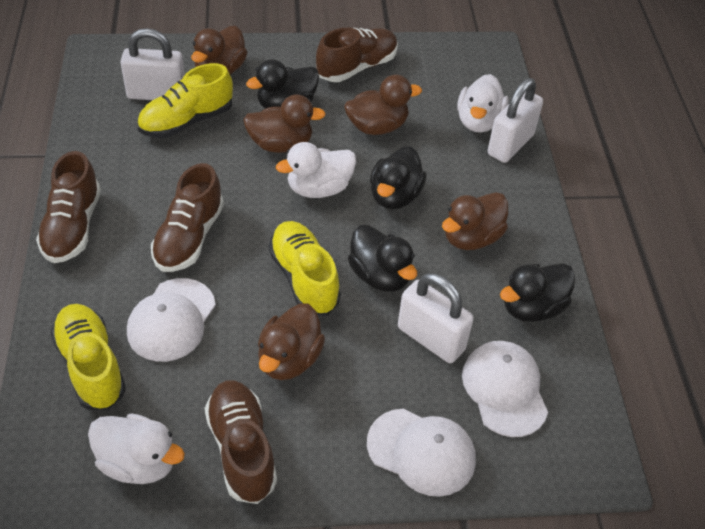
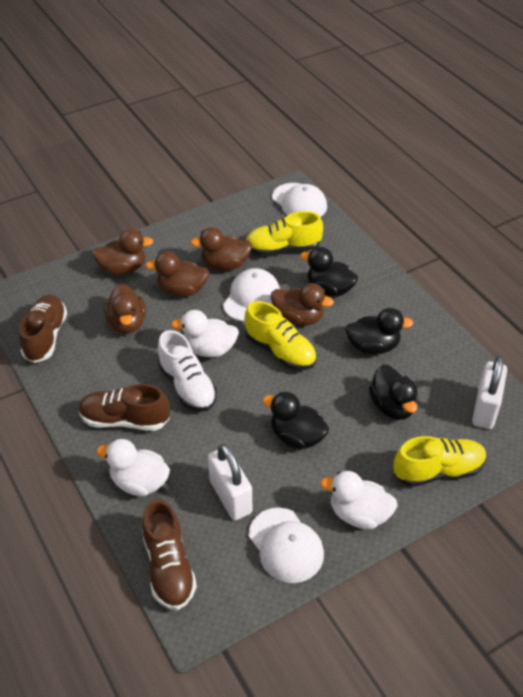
brown shoe: 4 -> 3
white padlock: 3 -> 2
white shoe: 0 -> 1

